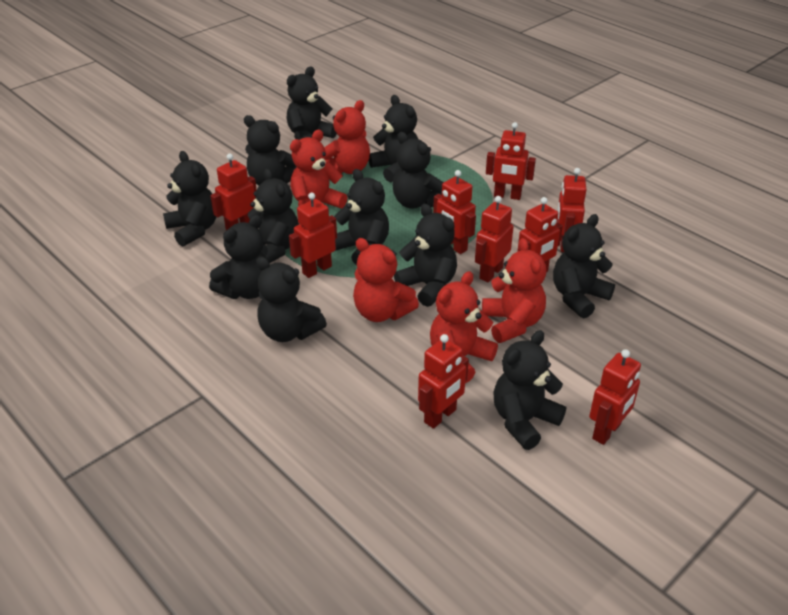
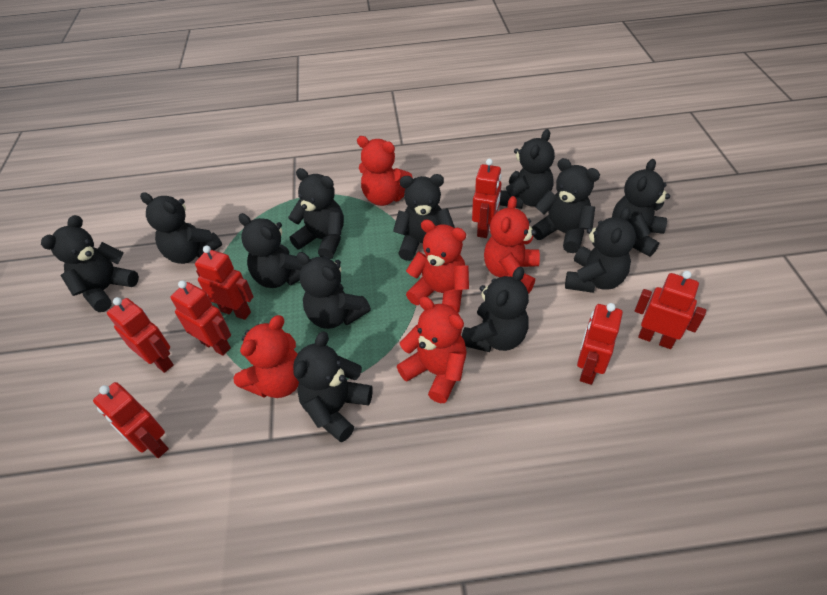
red robot: 9 -> 7

